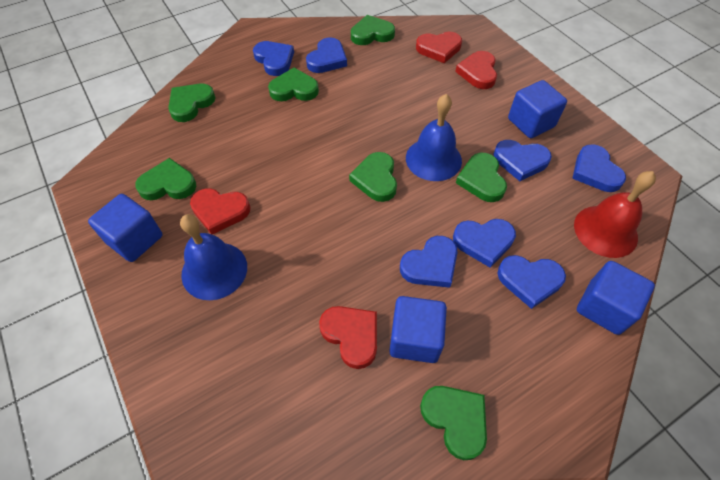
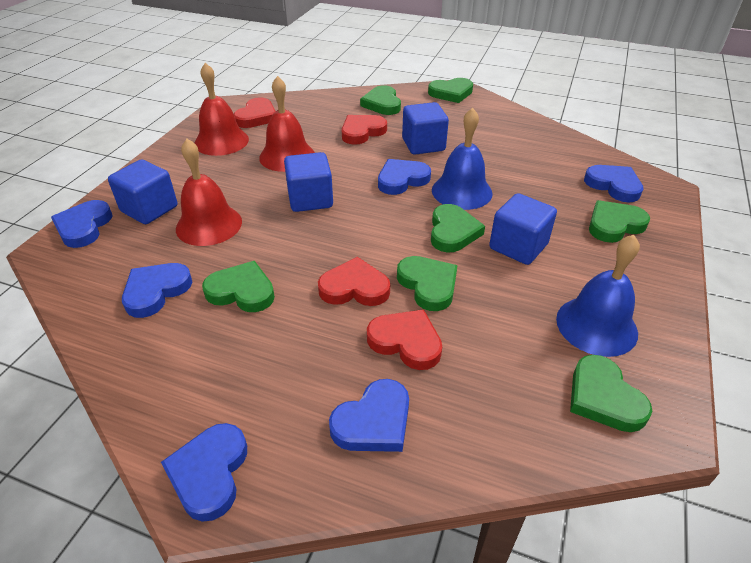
blue heart: 7 -> 6
red bell: 1 -> 3

